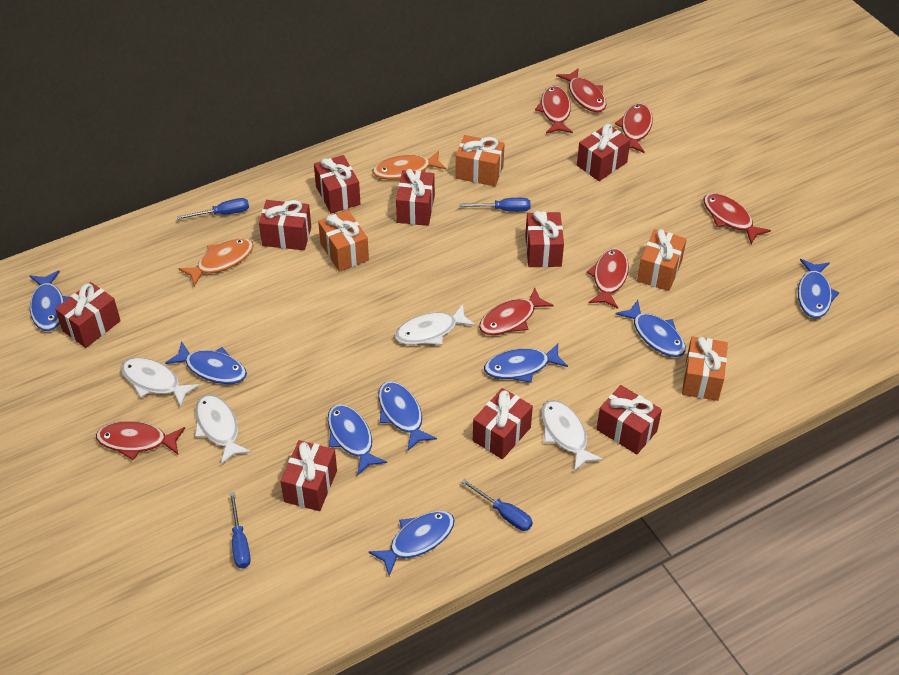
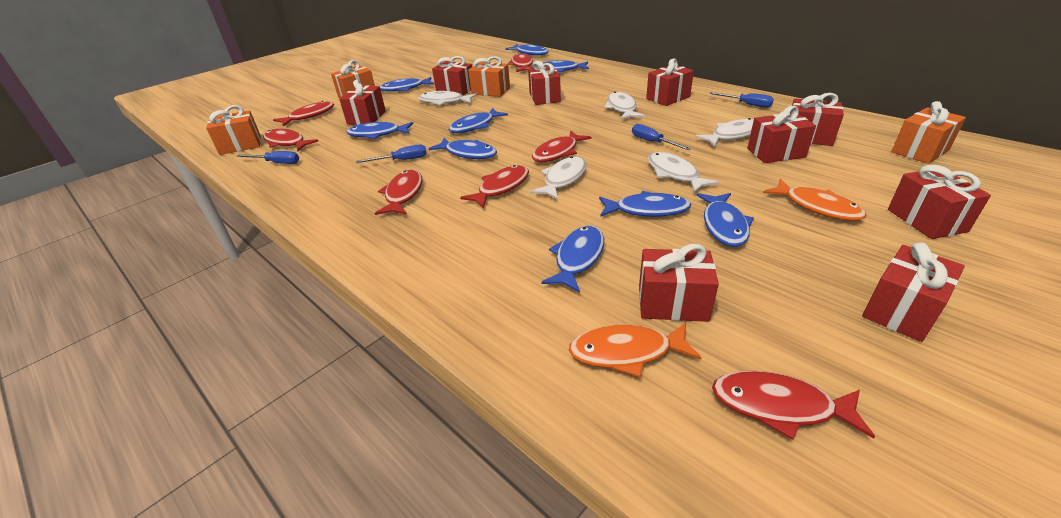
blue fish: 8 -> 9
white fish: 4 -> 5

